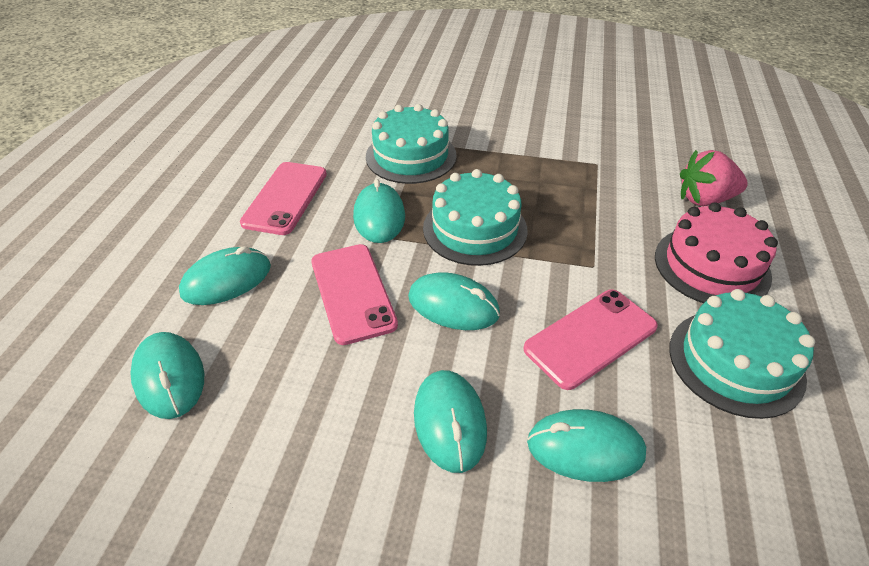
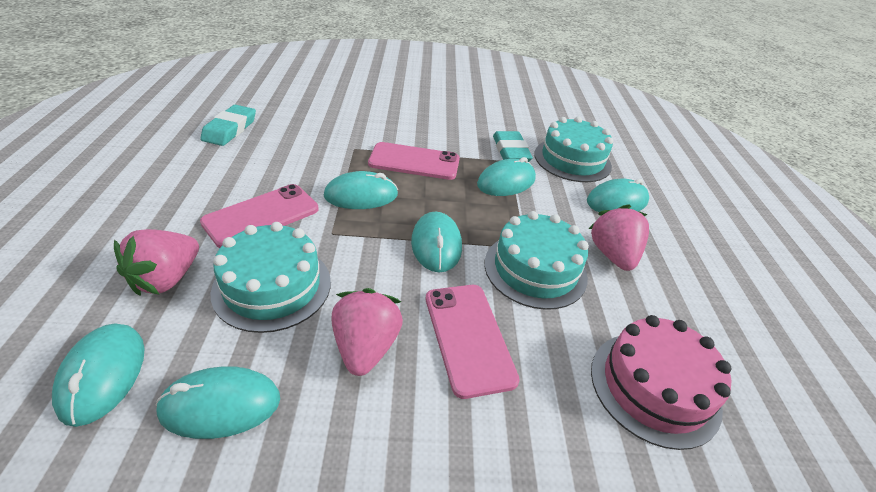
pink strawberry: 1 -> 3
turquoise eraser: 0 -> 2

